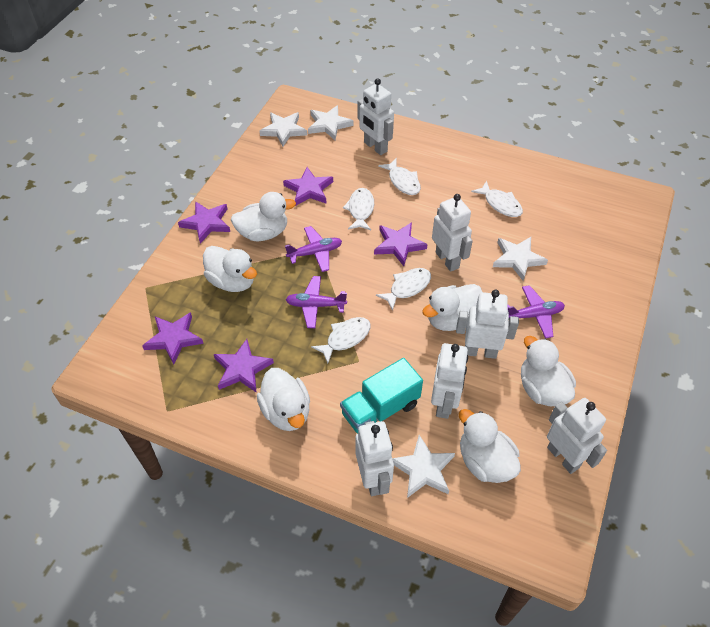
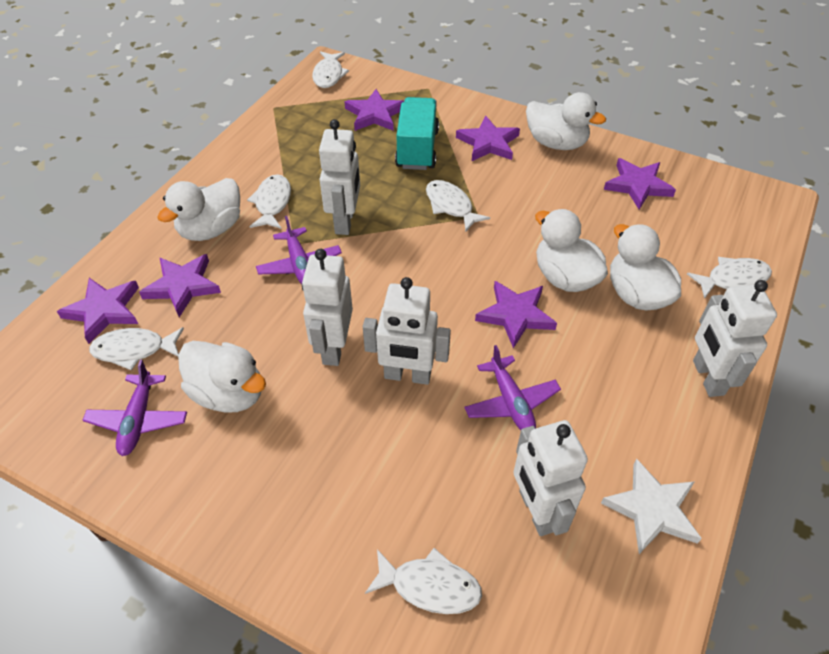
purple star: 5 -> 6
white duck: 6 -> 5
white fish: 5 -> 6
white robot: 6 -> 5
white star: 4 -> 1

